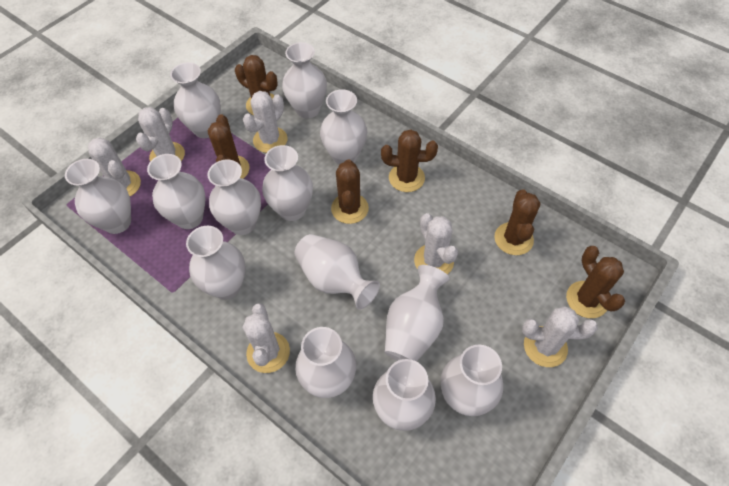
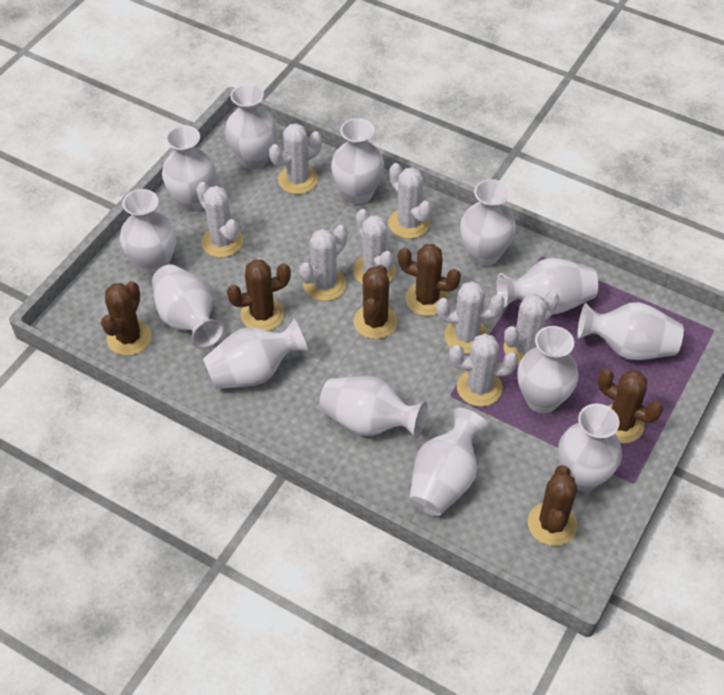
white cactus: 6 -> 8

